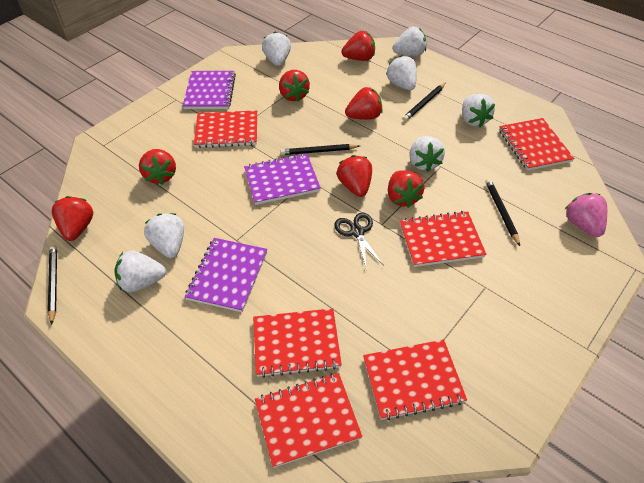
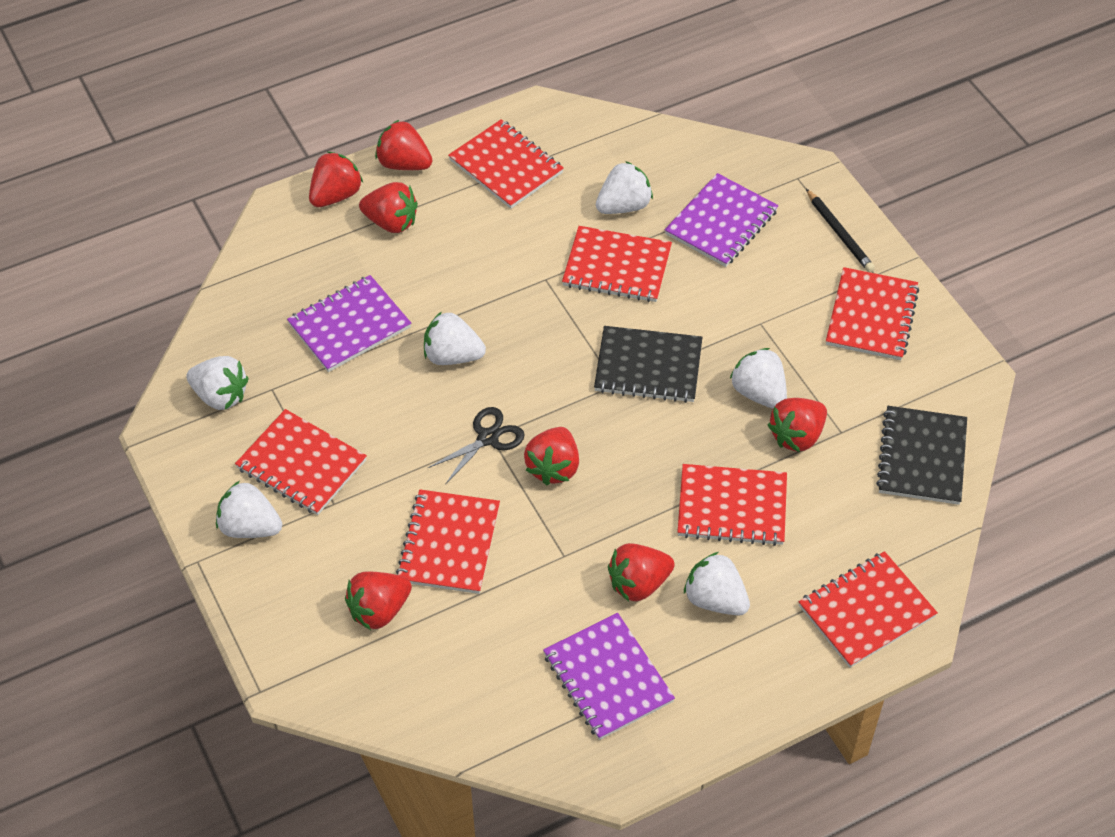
black notebook: 0 -> 2
black pencil: 4 -> 1
pink strawberry: 1 -> 0
red notebook: 6 -> 7
white strawberry: 7 -> 6

